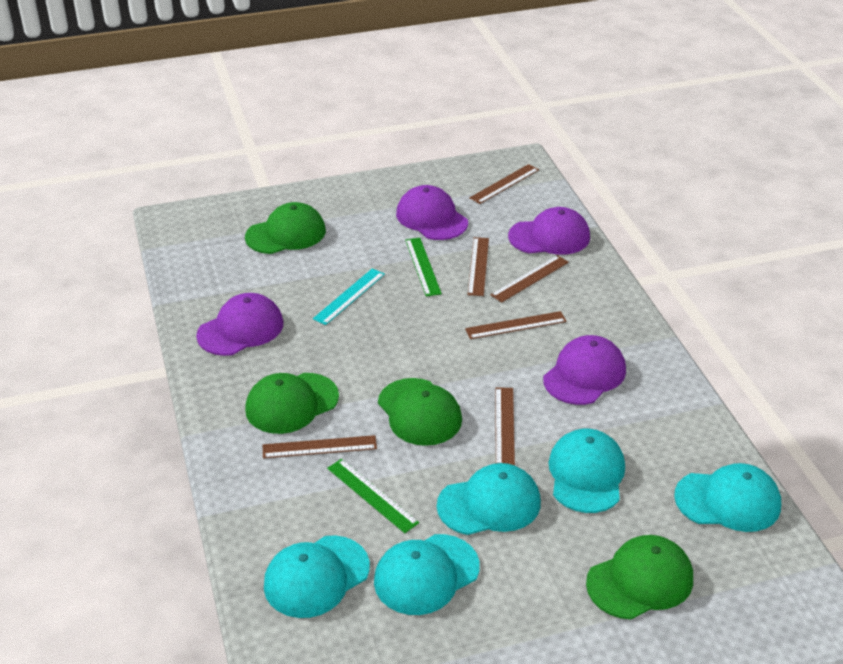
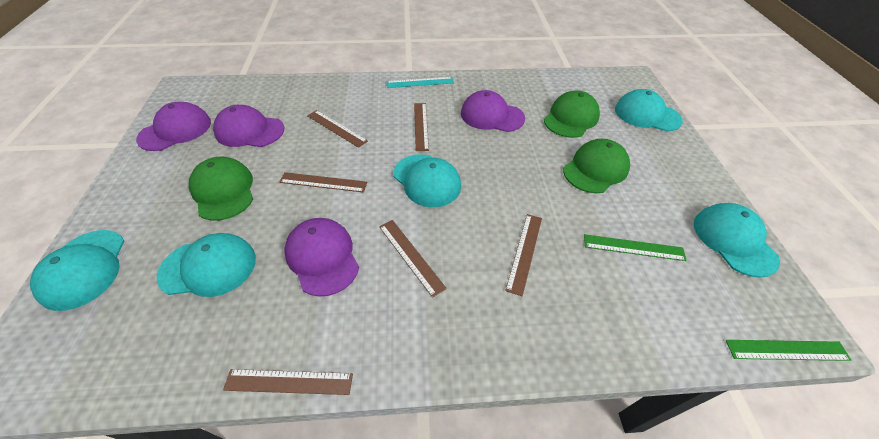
green cap: 4 -> 3

